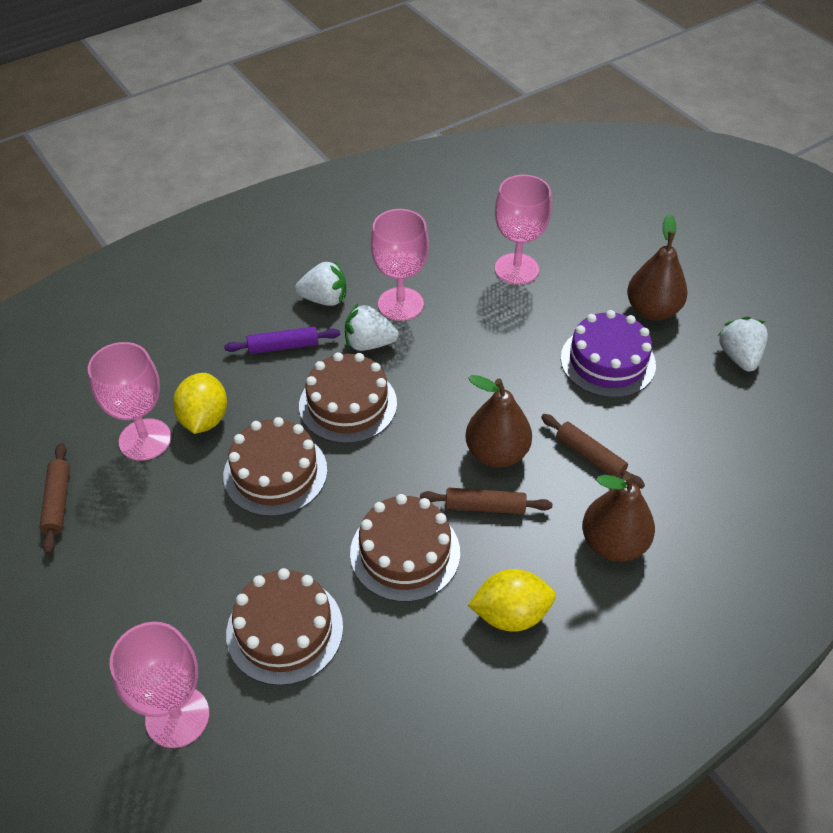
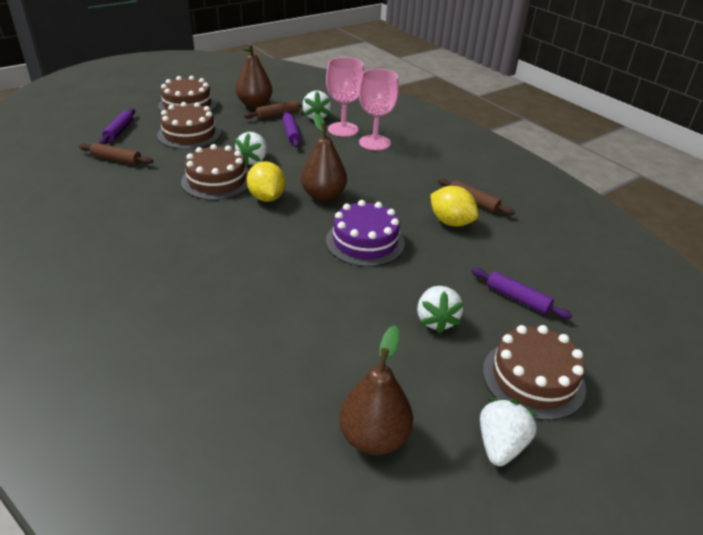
pink goblet: 4 -> 2
purple rolling pin: 1 -> 3
white strawberry: 3 -> 4

